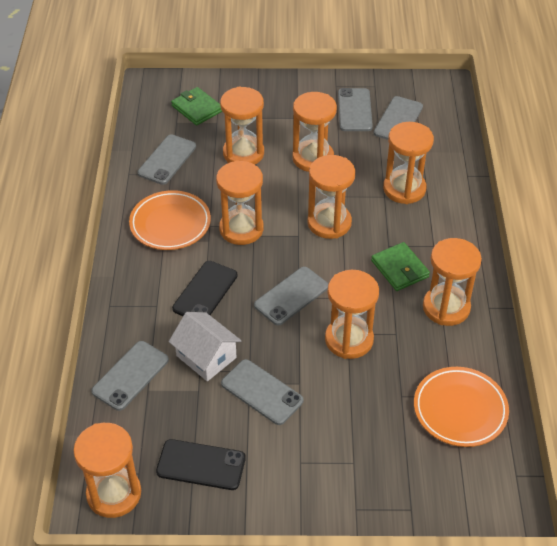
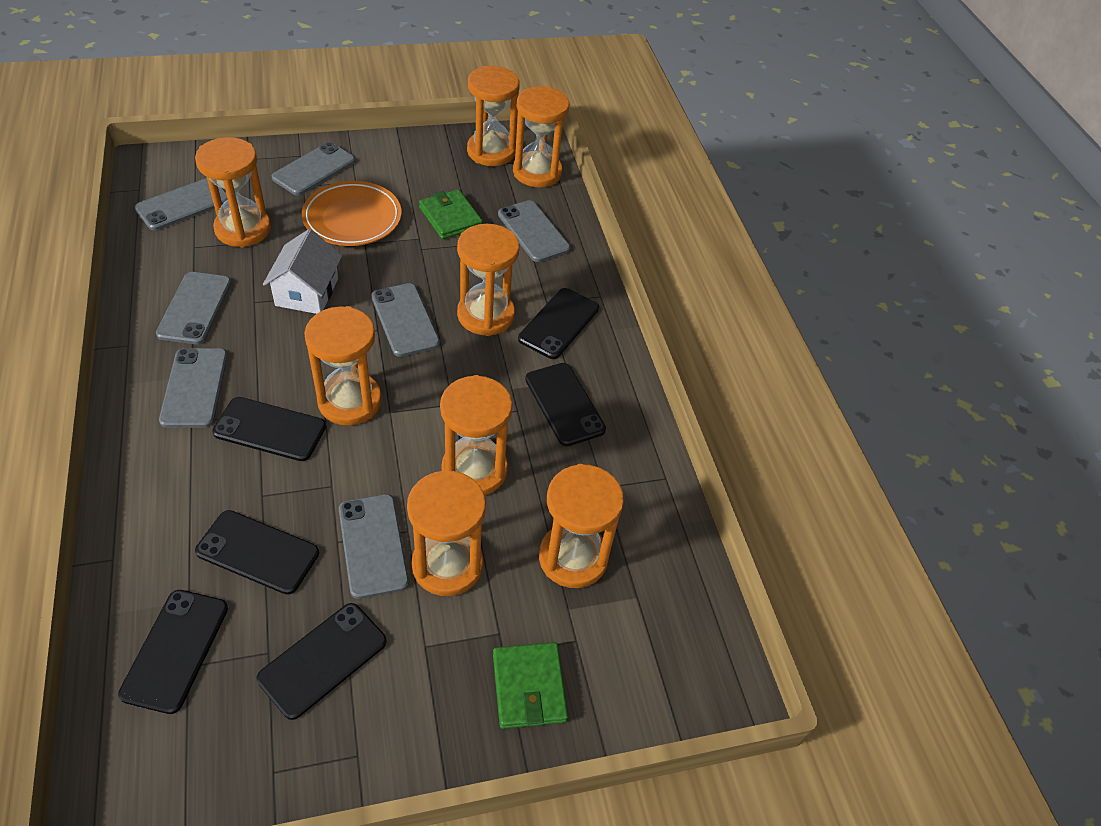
black phone: 2 -> 6
grey phone: 6 -> 7
orange plate: 2 -> 1

